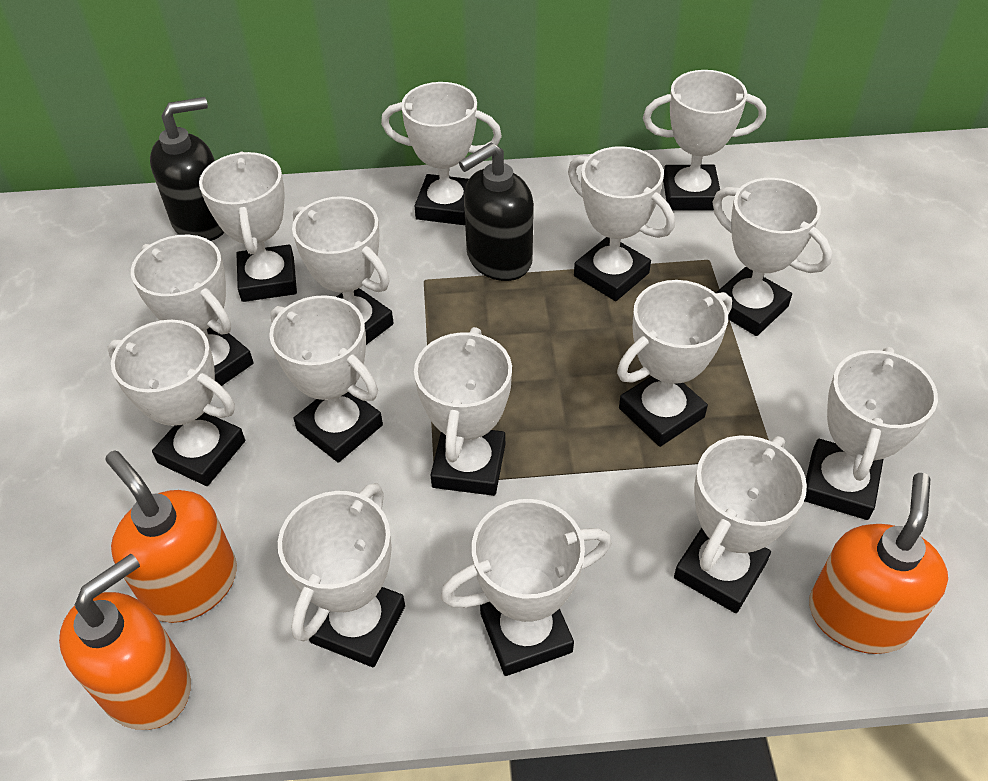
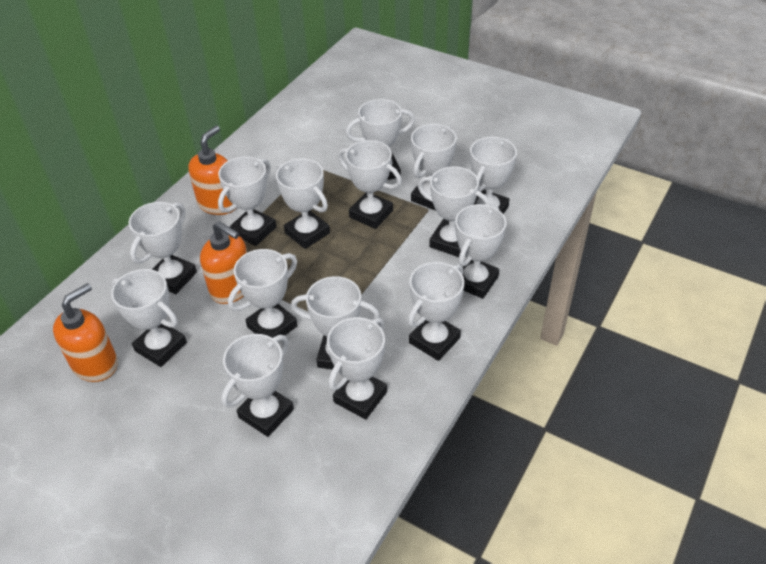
black soap dispenser: 2 -> 0

